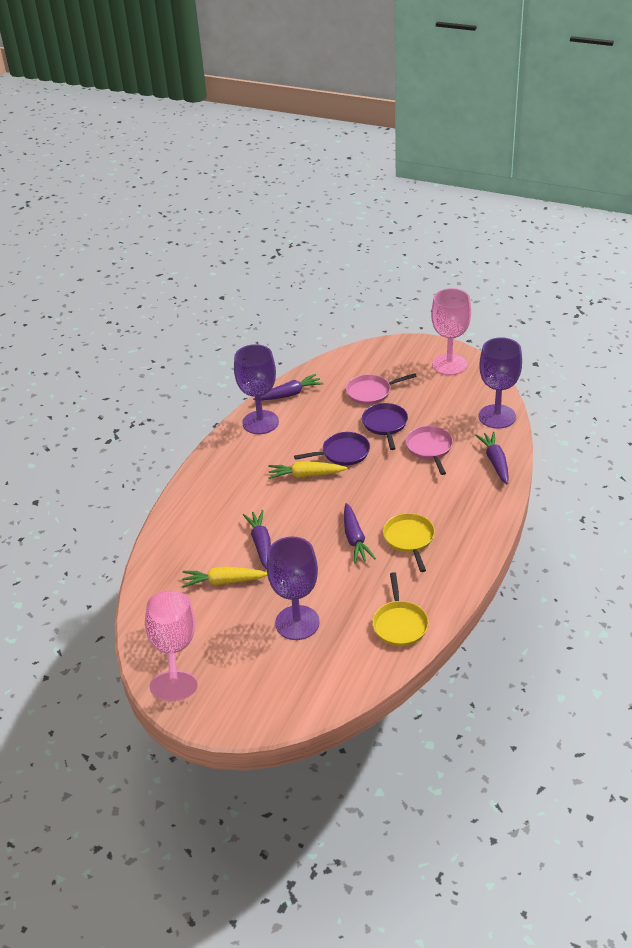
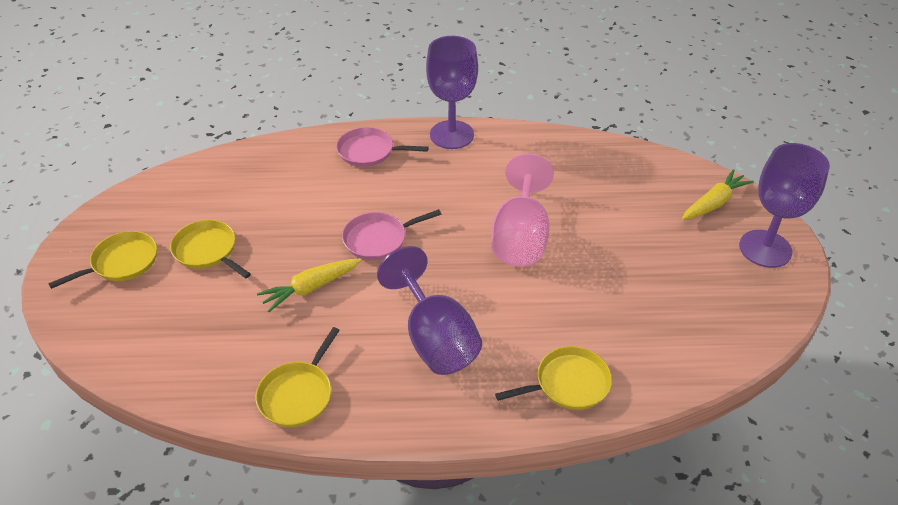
pink goblet: 2 -> 1
purple carrot: 4 -> 0
purple pan: 2 -> 0
yellow pan: 2 -> 4

